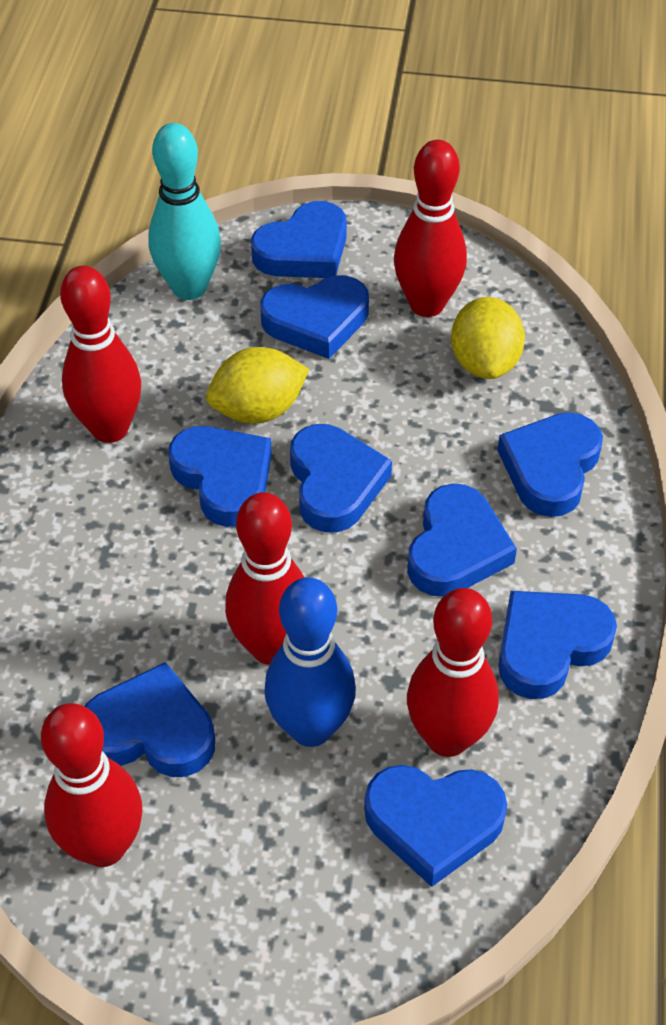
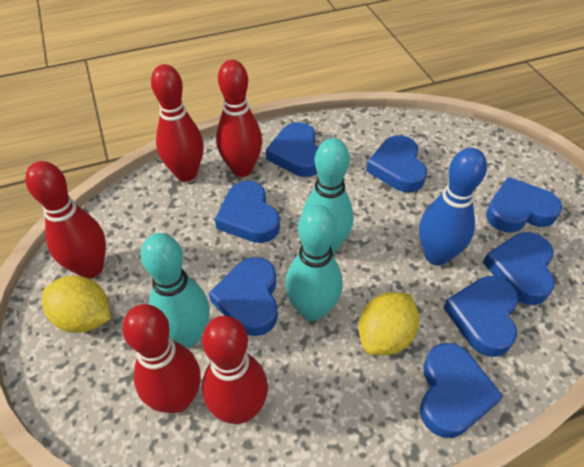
blue heart: 9 -> 8
turquoise bowling pin: 1 -> 3

